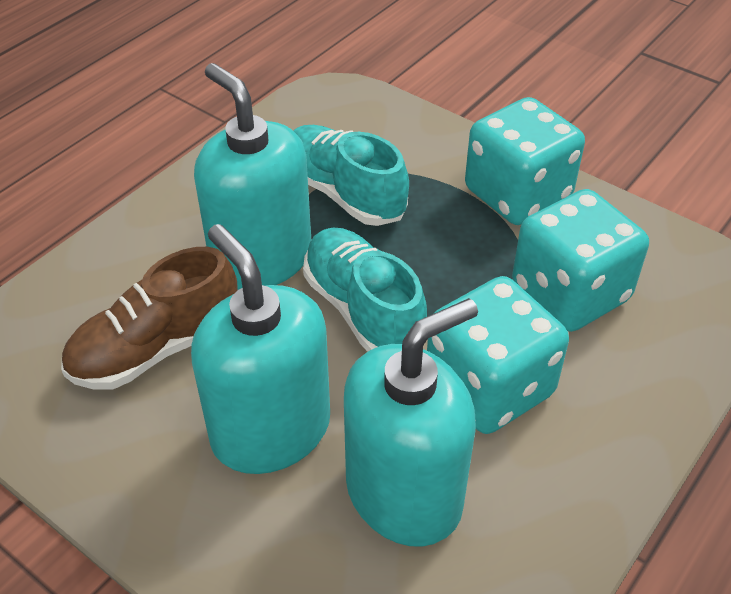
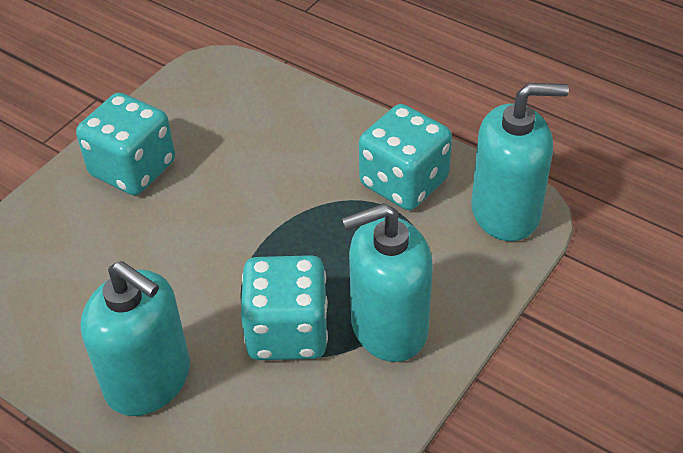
brown shoe: 1 -> 0
turquoise shoe: 2 -> 0

